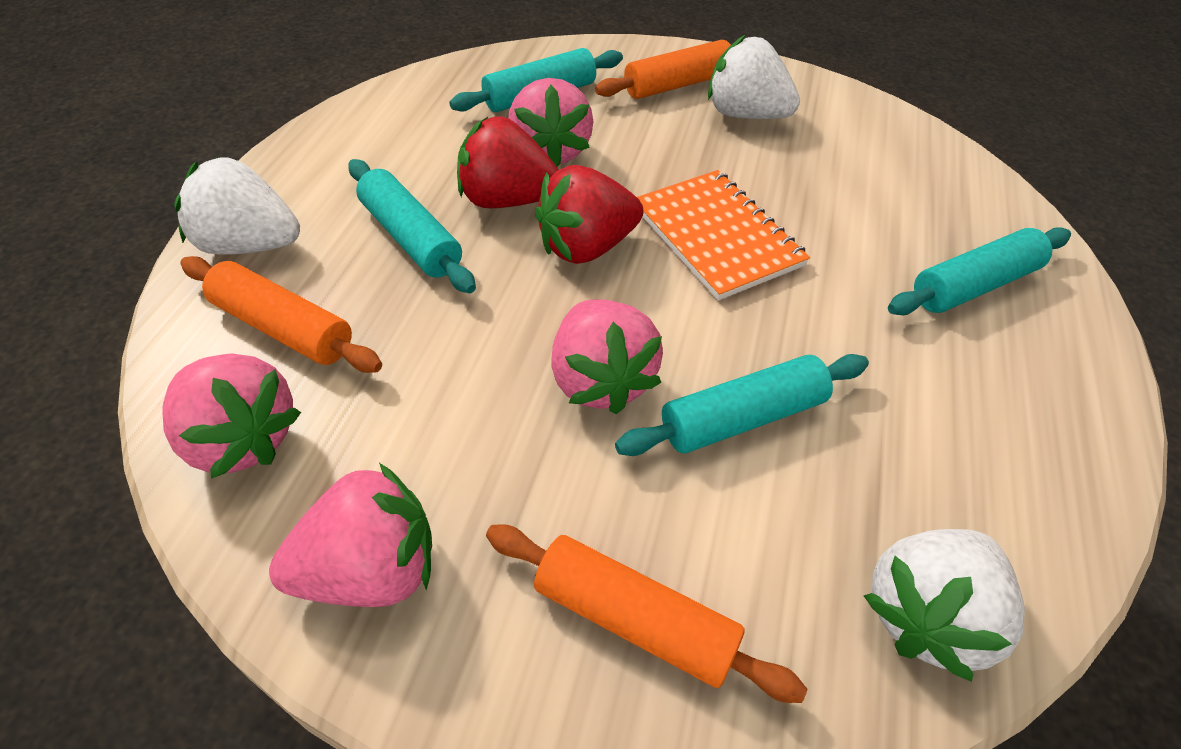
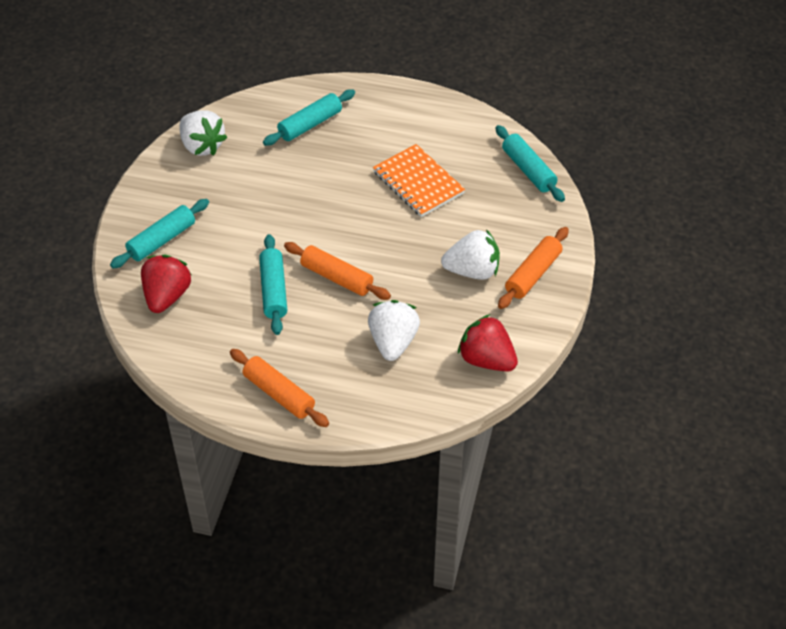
pink strawberry: 4 -> 0

